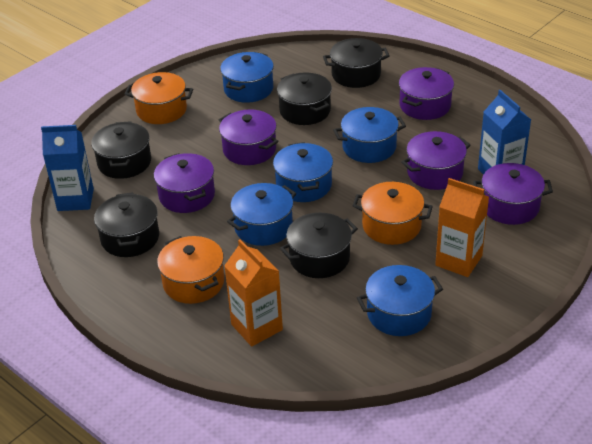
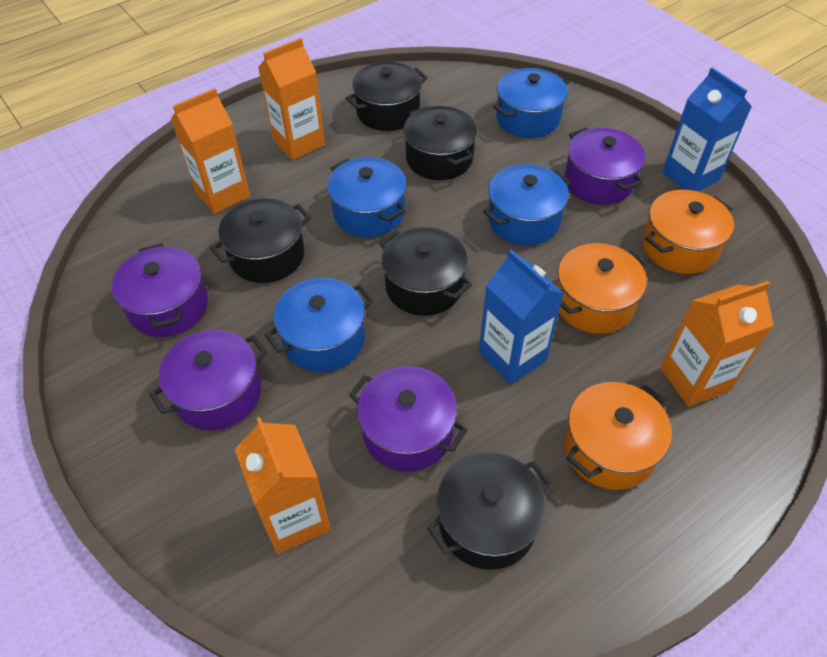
blue pot: 5 -> 4
orange carton: 2 -> 4
purple pot: 5 -> 4

